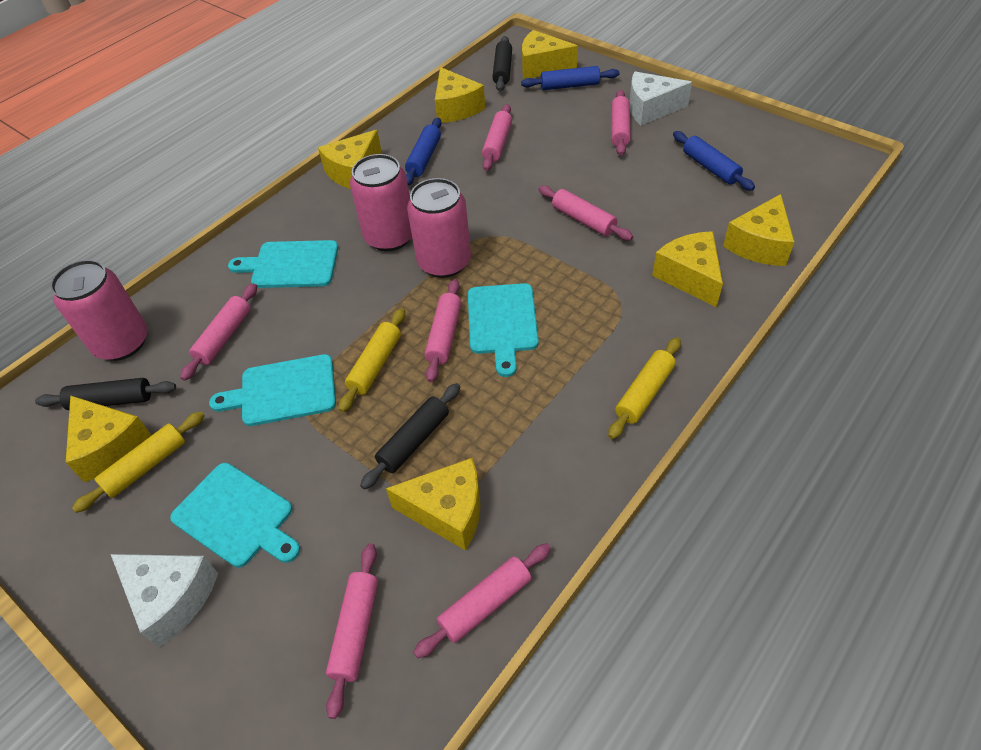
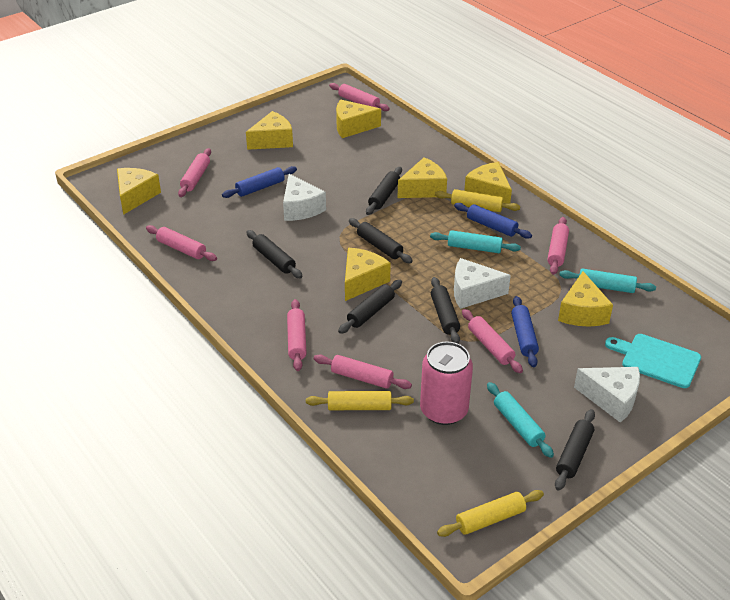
black rolling pin: 3 -> 6
pink can: 3 -> 1
turquoise cutting board: 4 -> 1
turquoise rolling pin: 0 -> 3
white cheese: 2 -> 3

